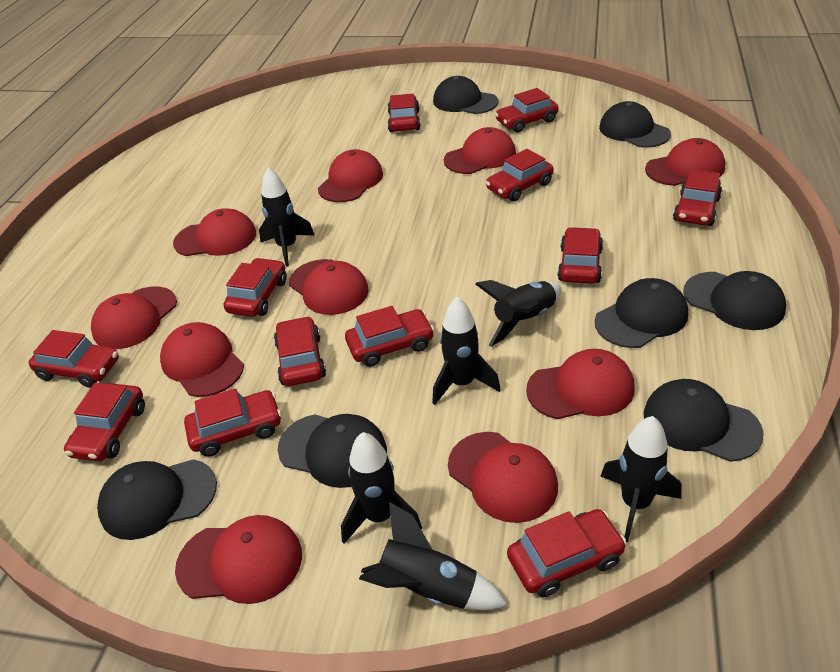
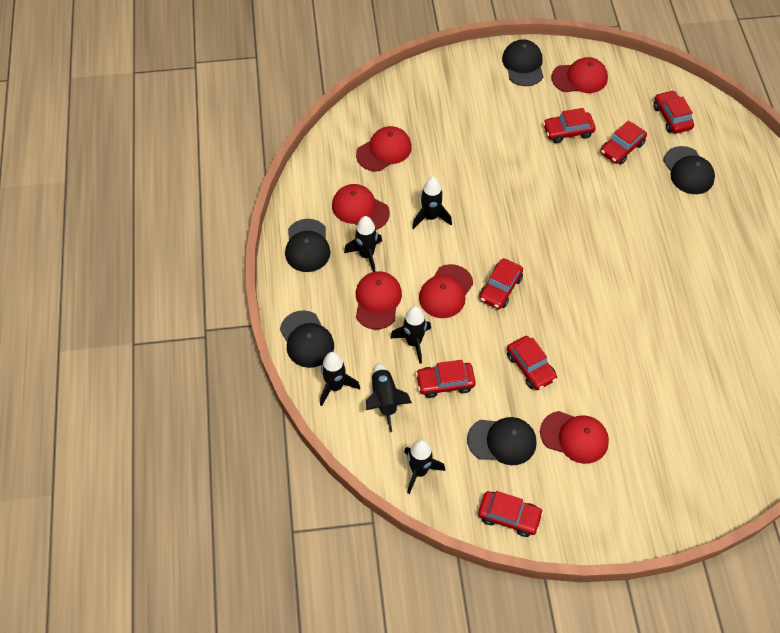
black cap: 7 -> 5
red cap: 10 -> 6
red car: 12 -> 7

